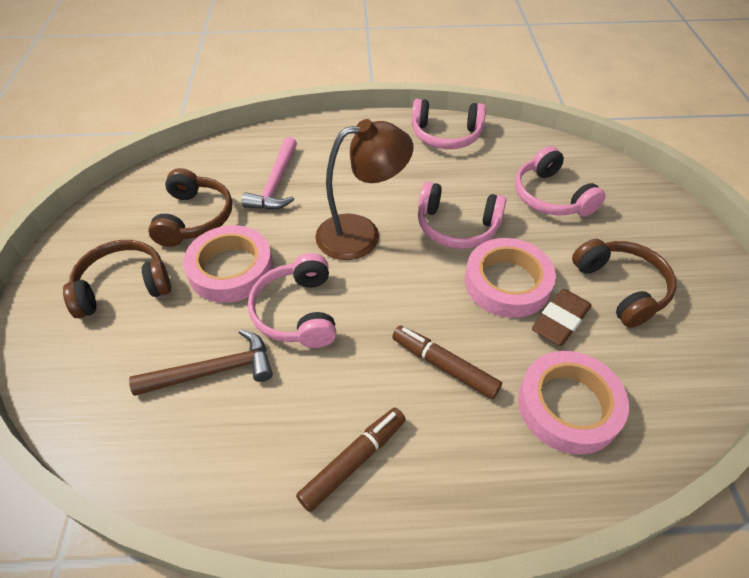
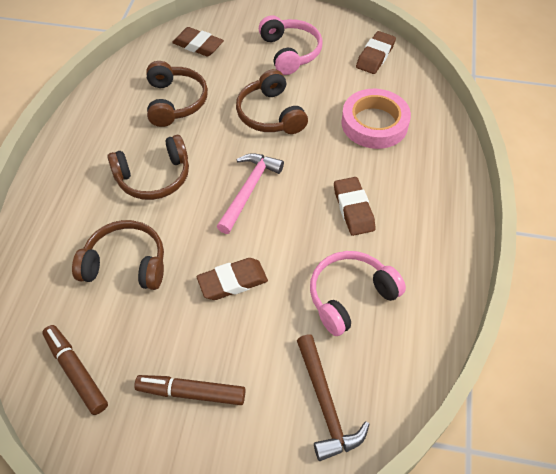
brown eraser: 1 -> 4
brown headphones: 3 -> 4
brown lamp: 1 -> 0
pink headphones: 4 -> 2
pink tape: 3 -> 1

